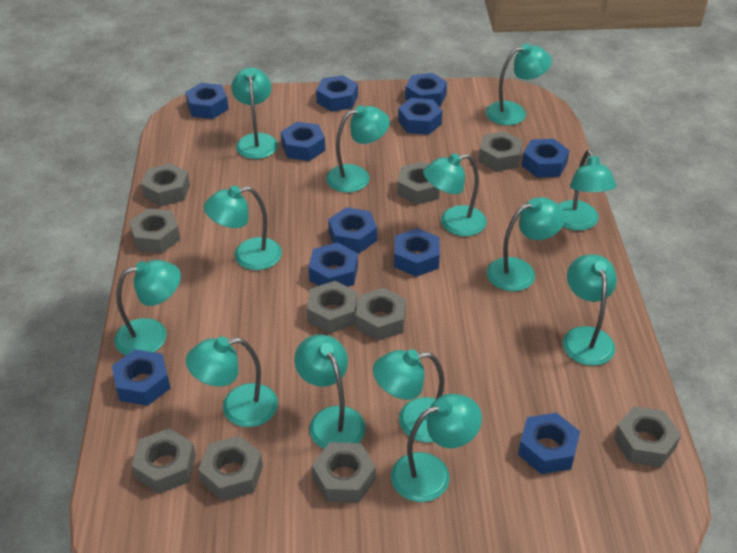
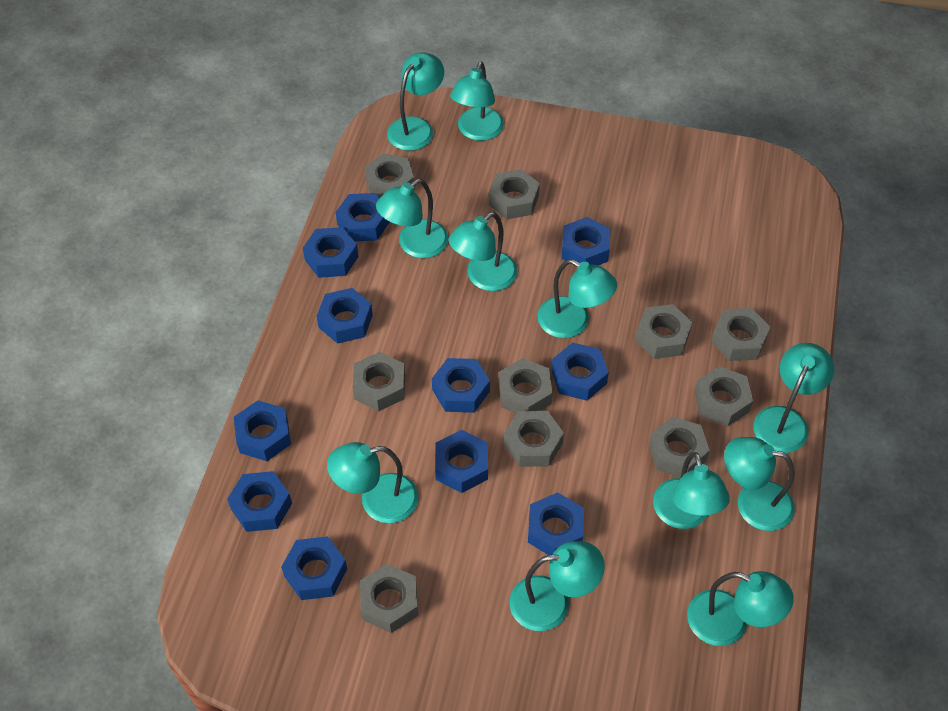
turquoise lamp: 13 -> 11

